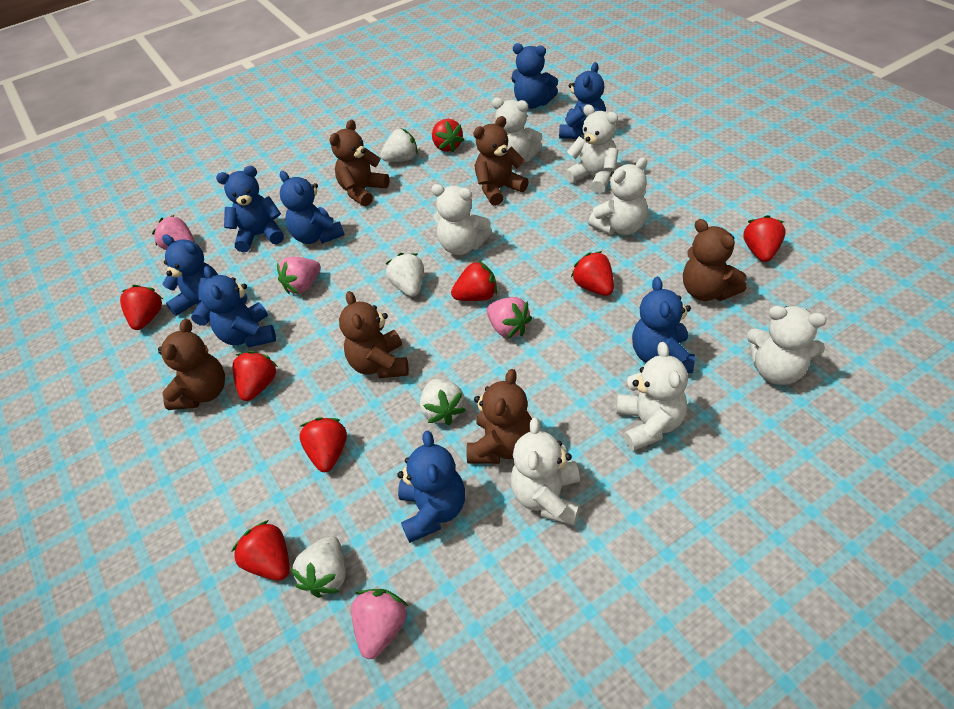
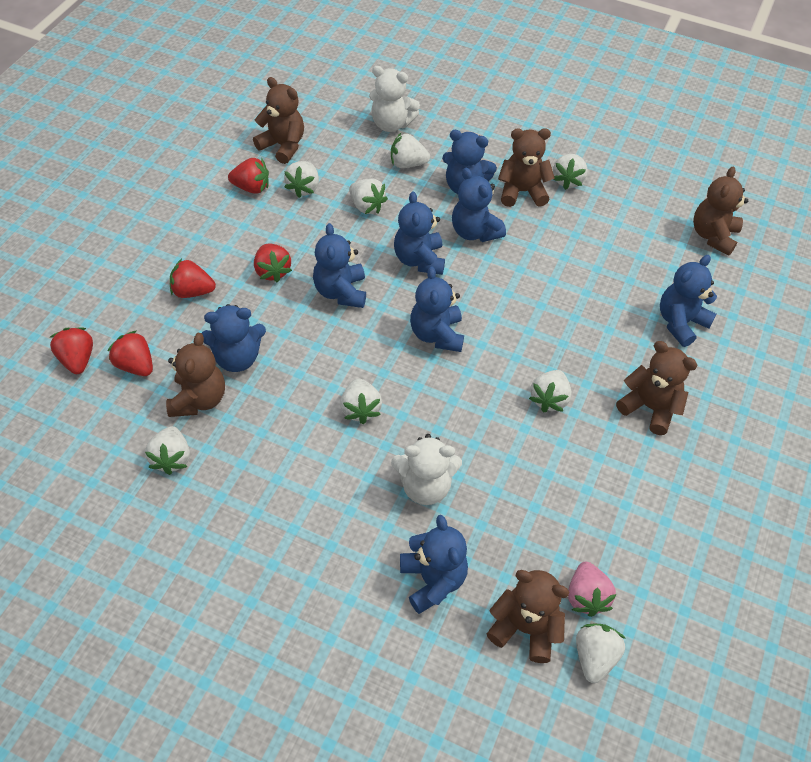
pink strawberry: 4 -> 1
red strawberry: 8 -> 5
white strawberry: 4 -> 8
white teddy bear: 7 -> 2

